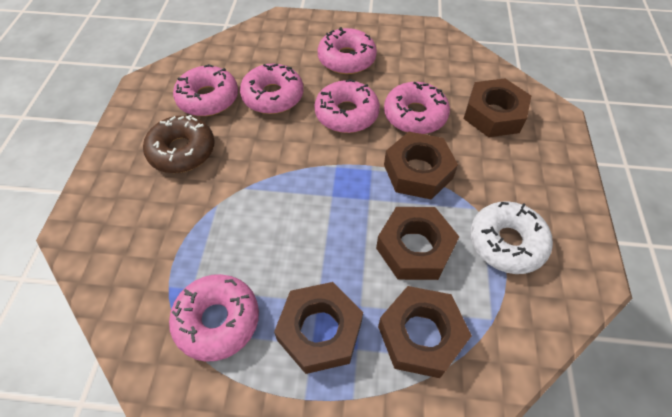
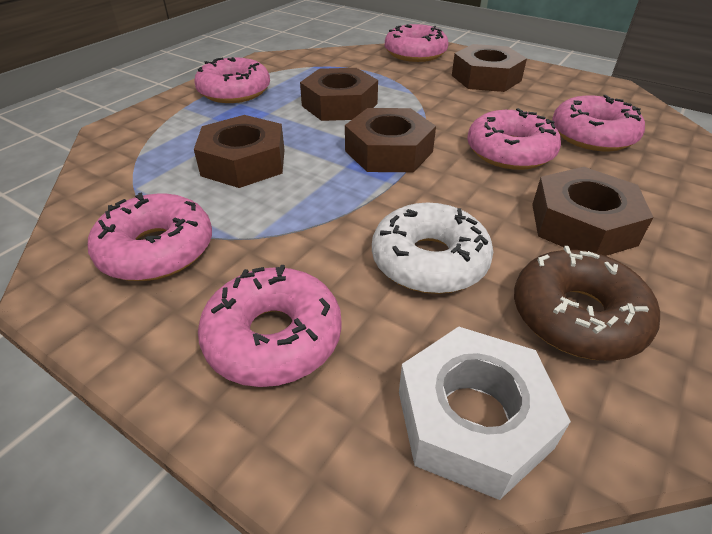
white nut: 0 -> 1

